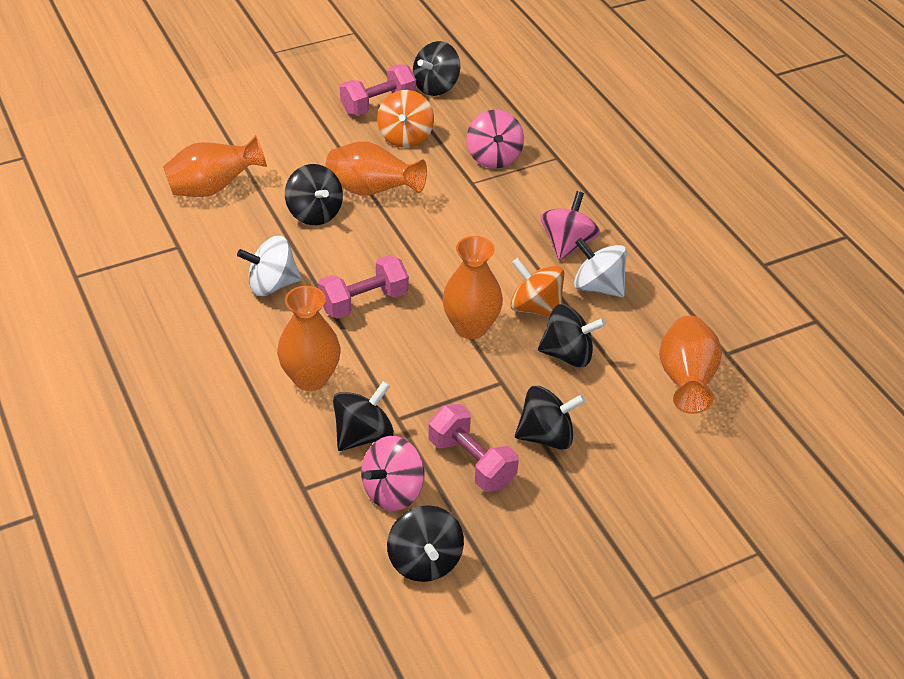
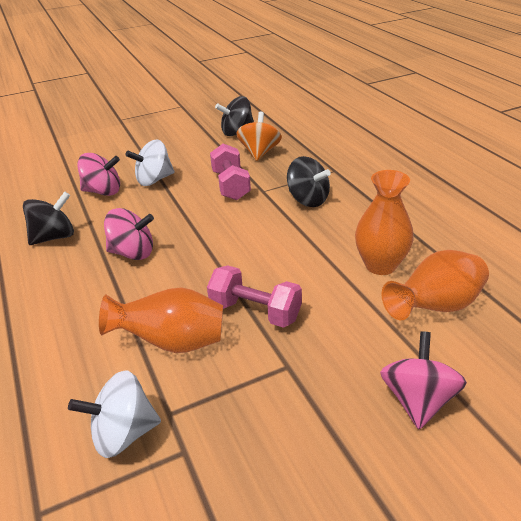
black spinning top: 6 -> 3
orange spinning top: 2 -> 1
orange vase: 5 -> 3
pink dumbbell: 3 -> 2

